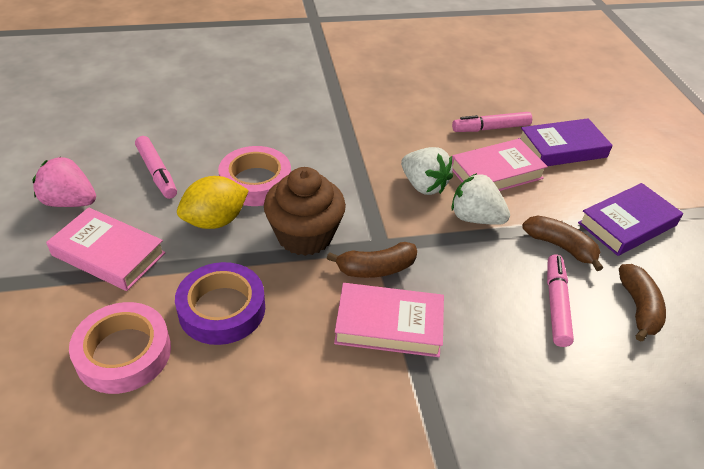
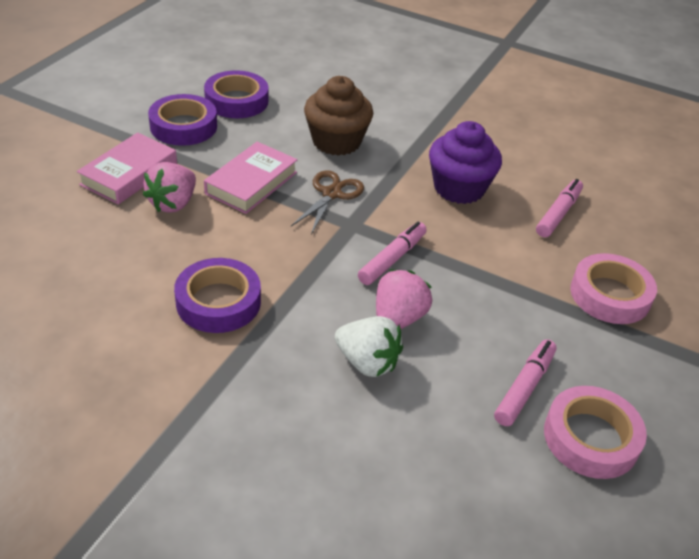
brown banana: 3 -> 0
brown scissors: 0 -> 1
pink book: 3 -> 2
pink strawberry: 1 -> 2
purple book: 2 -> 0
purple cupcake: 0 -> 1
purple tape: 1 -> 3
white strawberry: 2 -> 1
yellow lemon: 1 -> 0

